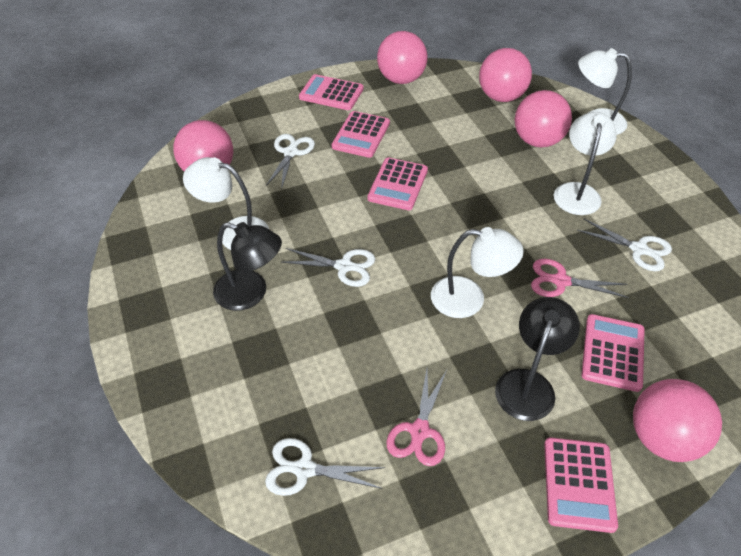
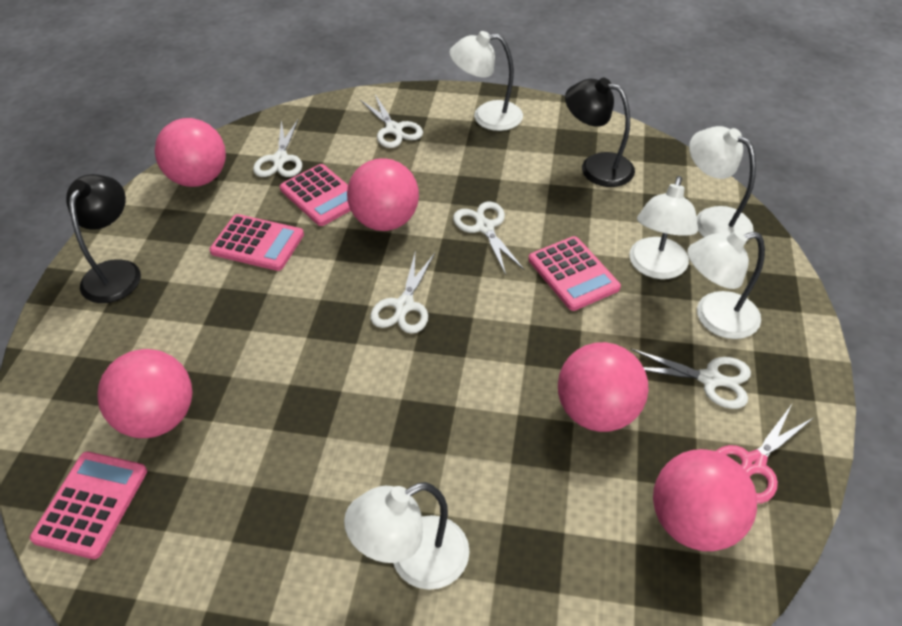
pink calculator: 5 -> 4
pink scissors: 2 -> 1
white lamp: 4 -> 5
white scissors: 4 -> 5

